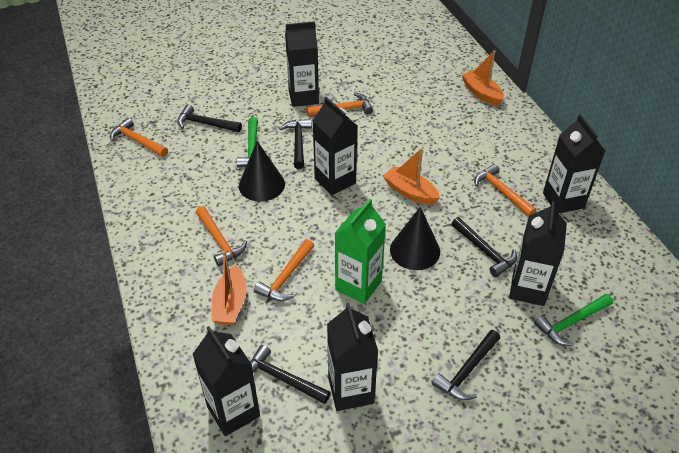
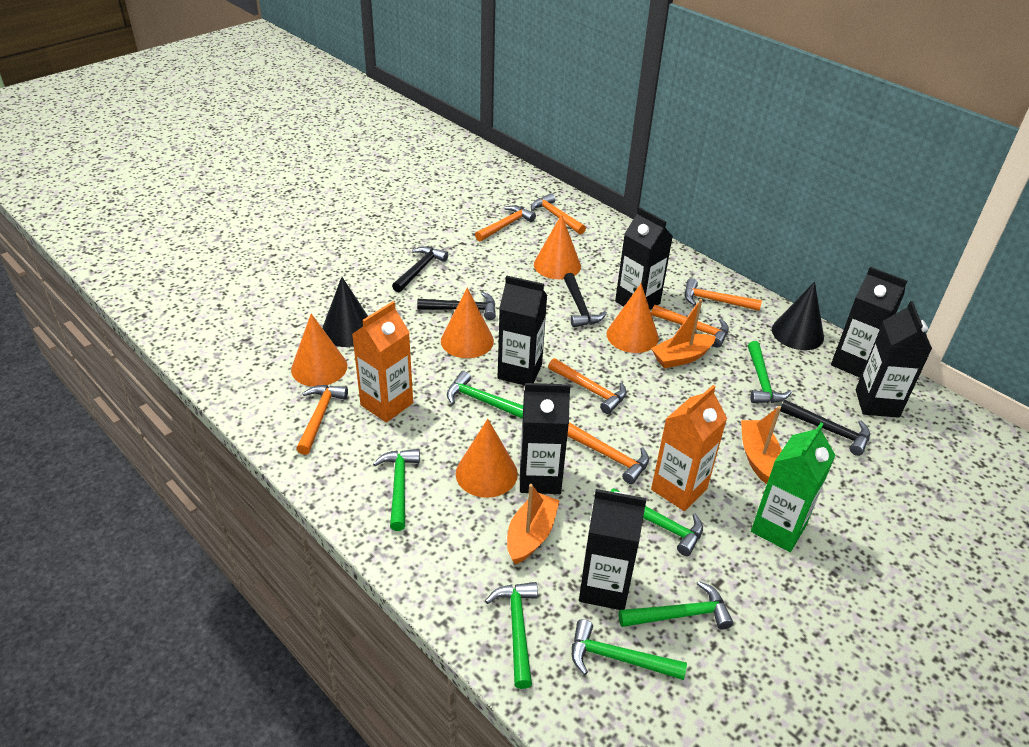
black hammer: 5 -> 4
green hammer: 2 -> 7
orange carton: 0 -> 2
orange cone: 0 -> 5
orange hammer: 5 -> 7

